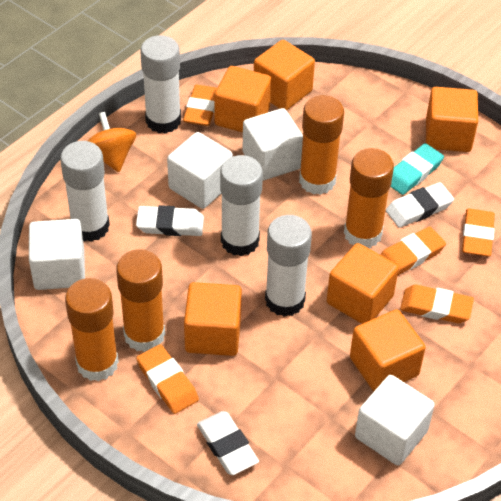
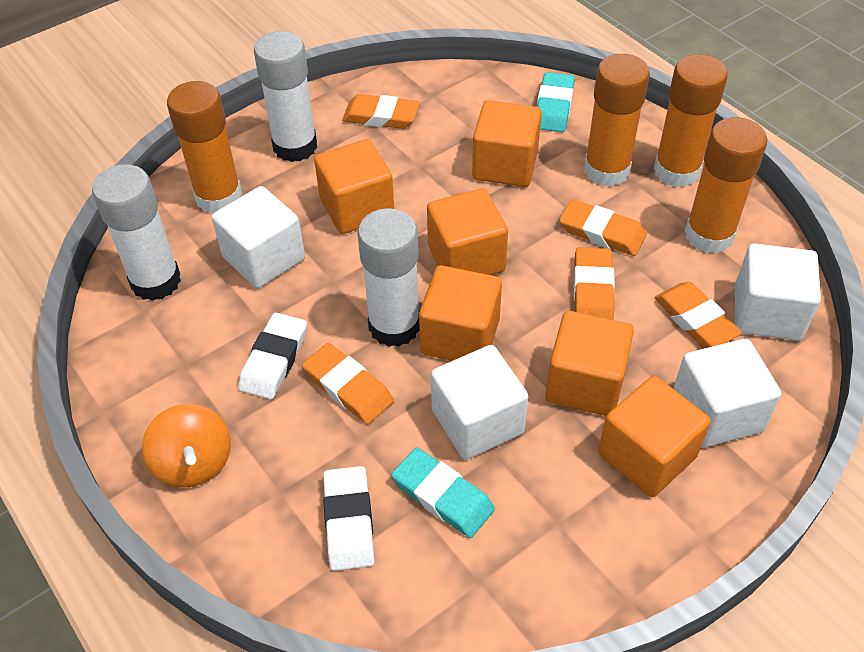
turquoise eraser: 1 -> 2
white eraser: 3 -> 2
white glue stick: 4 -> 3

